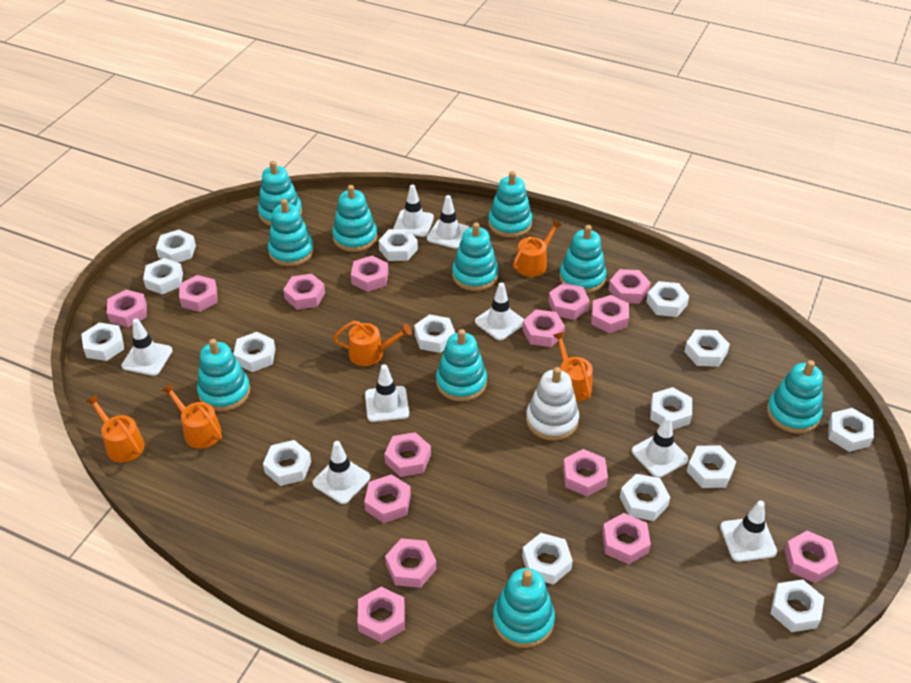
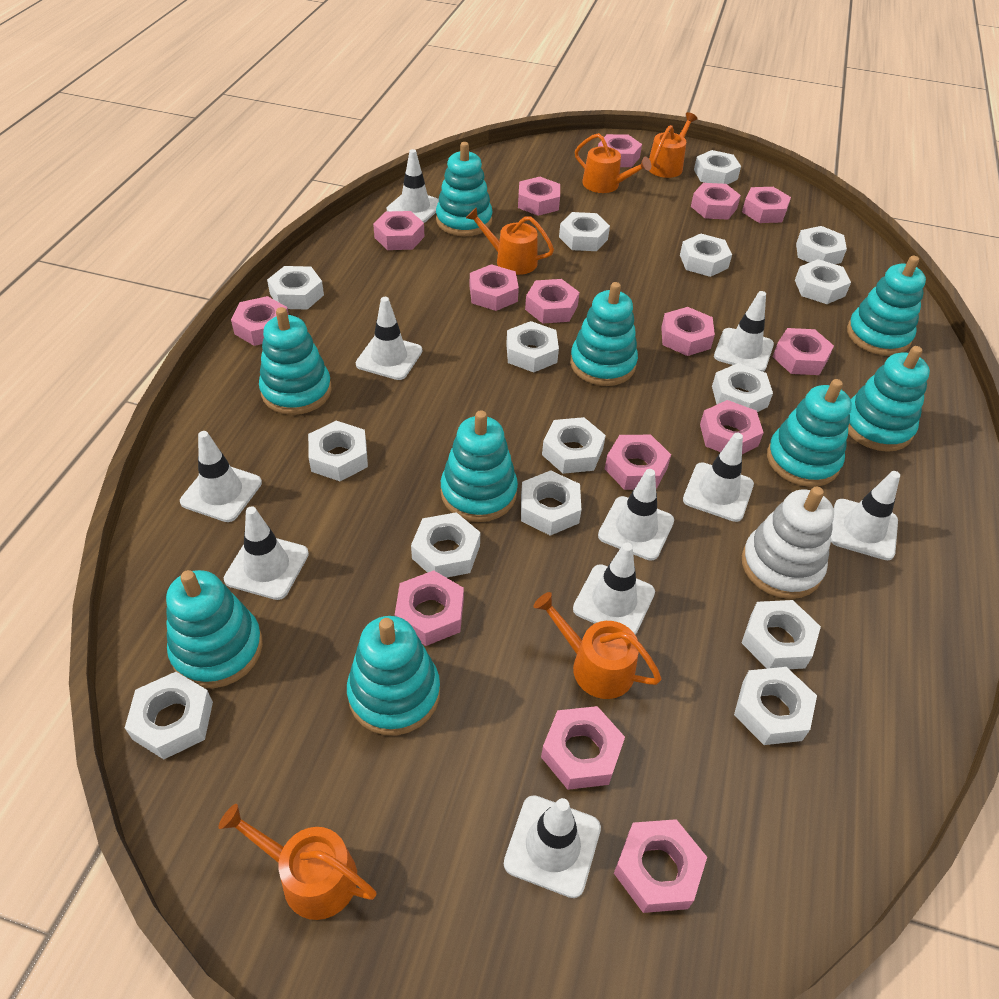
turquoise stacking toy: 10 -> 9
white traffic cone: 8 -> 10

